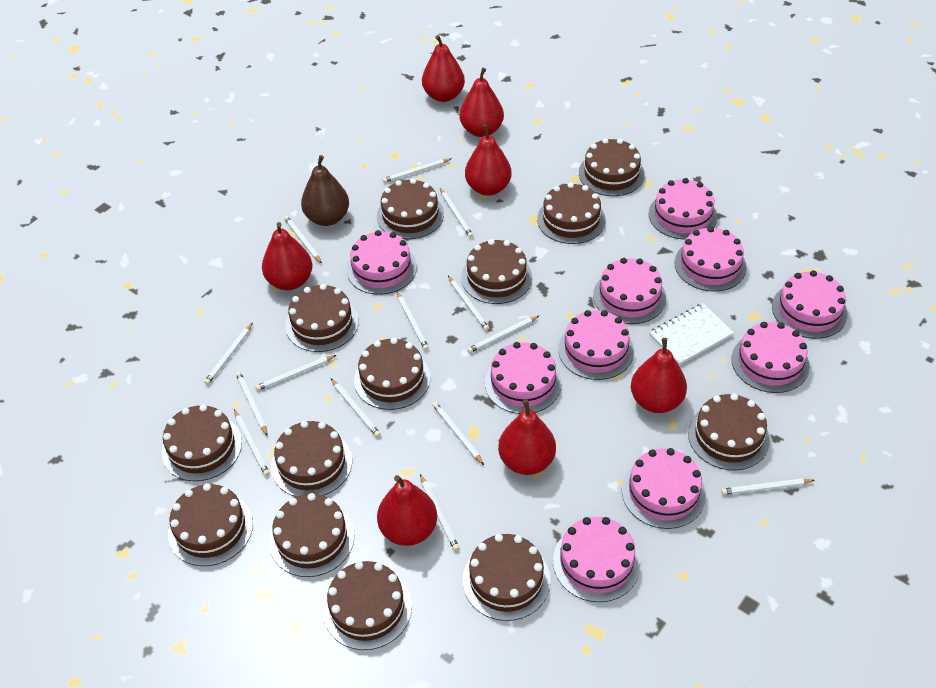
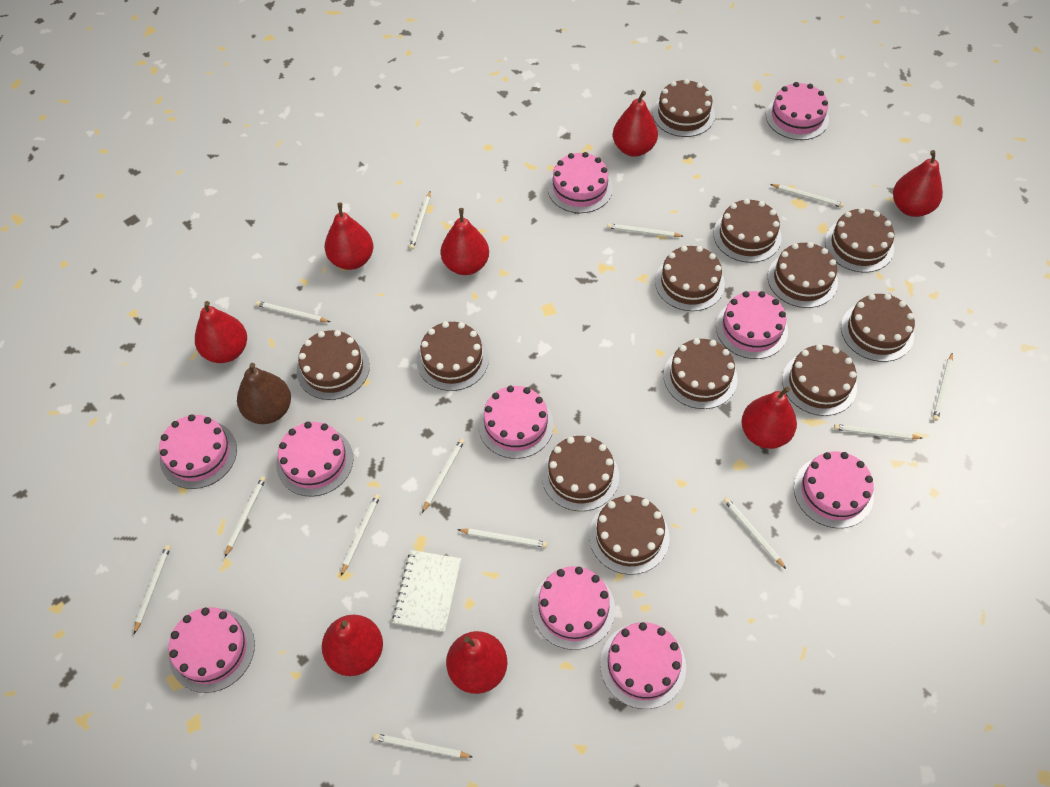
brown cake: 13 -> 12
red pear: 7 -> 8
white pencil: 14 -> 13

